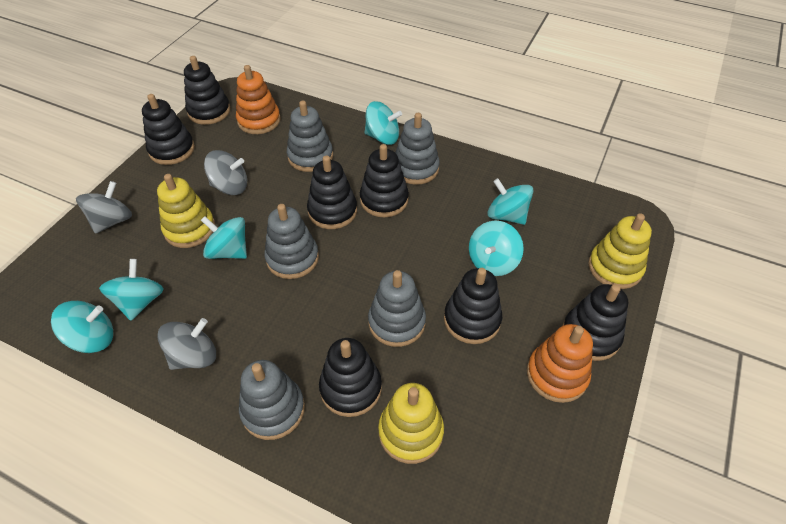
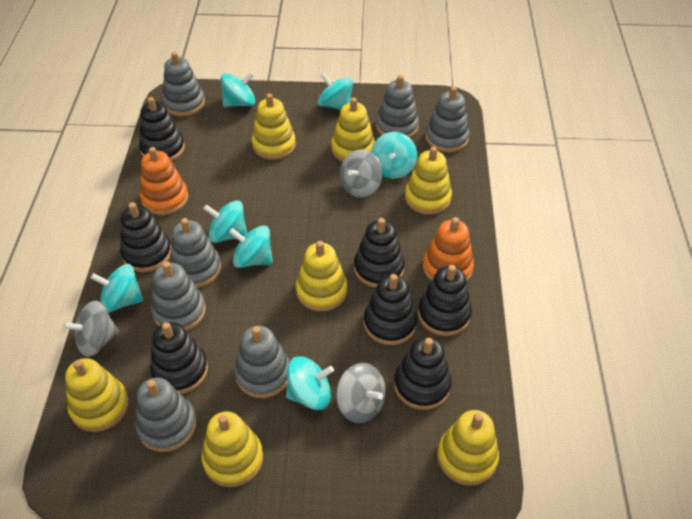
grey stacking toy: 5 -> 7
turquoise spinning top: 6 -> 7
yellow stacking toy: 3 -> 7

